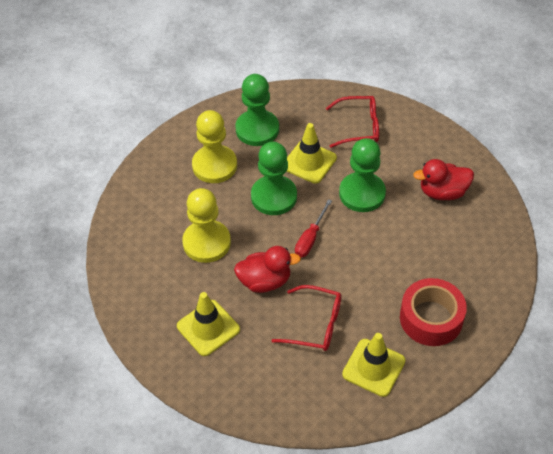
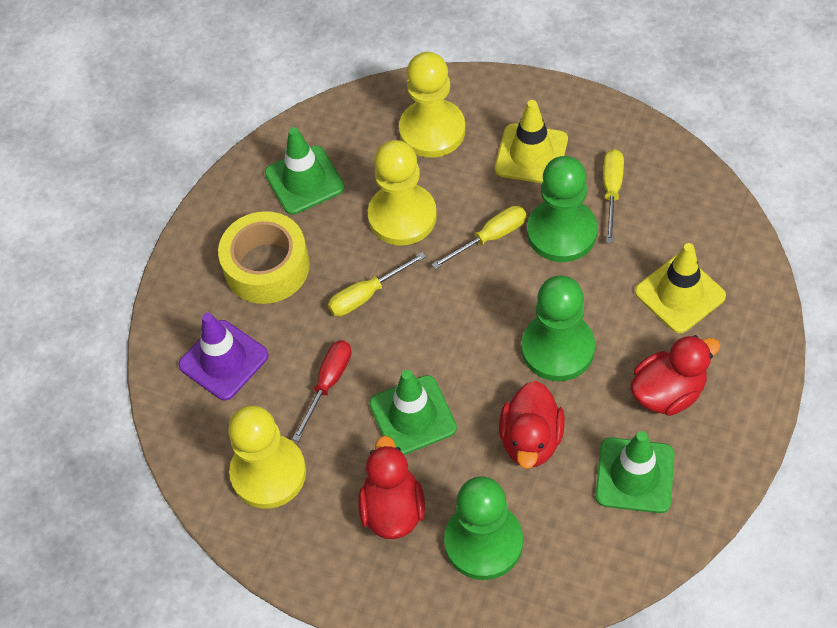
green traffic cone: 0 -> 3
purple traffic cone: 0 -> 1
red duck: 2 -> 3
red glasses: 2 -> 0
red tape: 1 -> 0
yellow pawn: 2 -> 3
yellow screwdriver: 0 -> 3
yellow tape: 0 -> 1
yellow traffic cone: 3 -> 2

